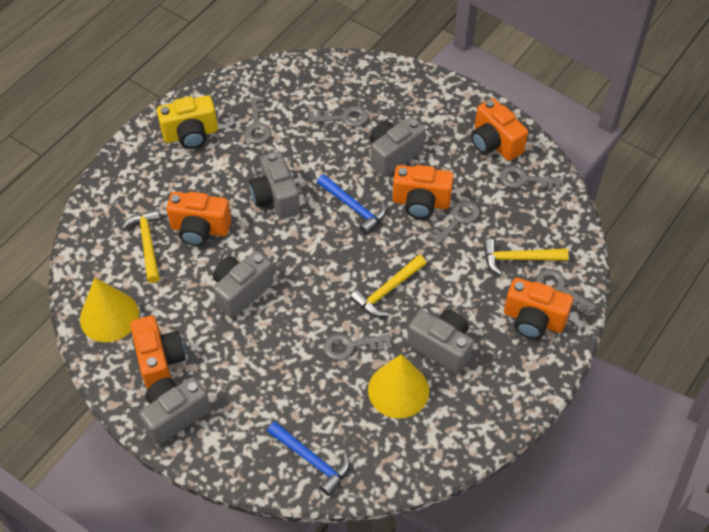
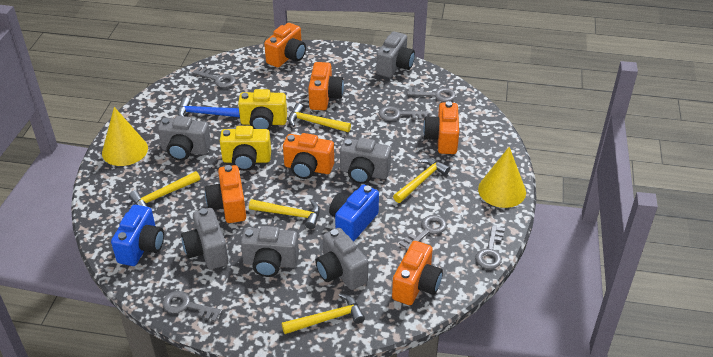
blue camera: 0 -> 2
blue hammer: 2 -> 1
grey camera: 5 -> 6
orange camera: 5 -> 6
yellow camera: 1 -> 2
yellow hammer: 3 -> 5

